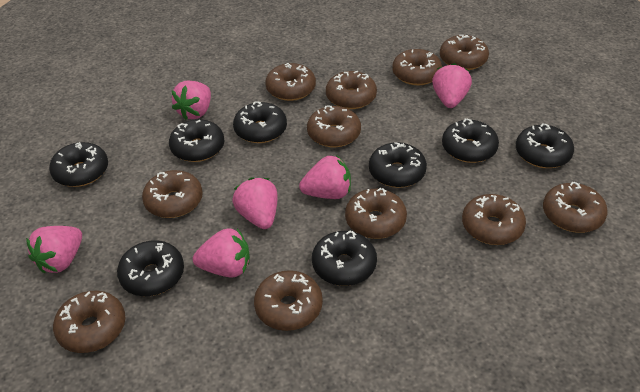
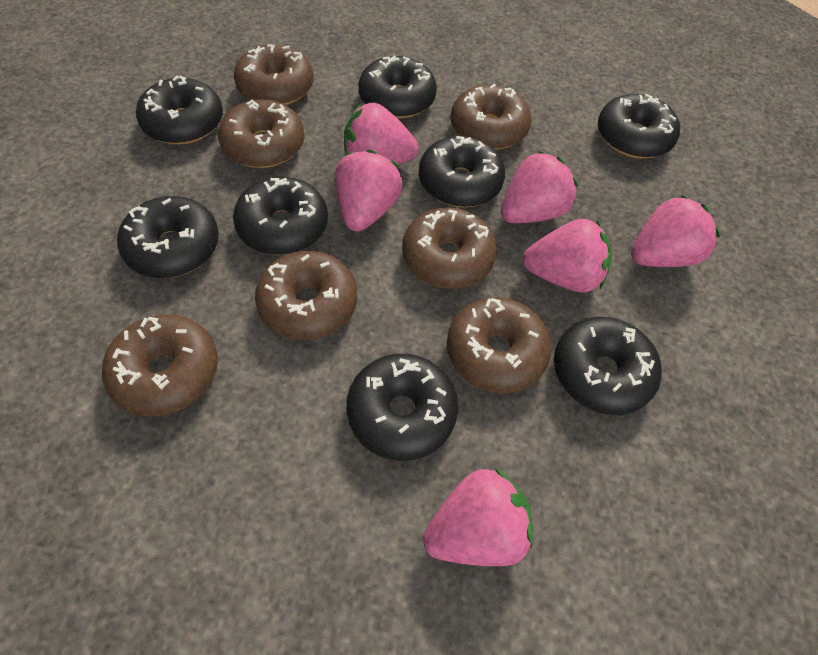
brown donut: 11 -> 7

